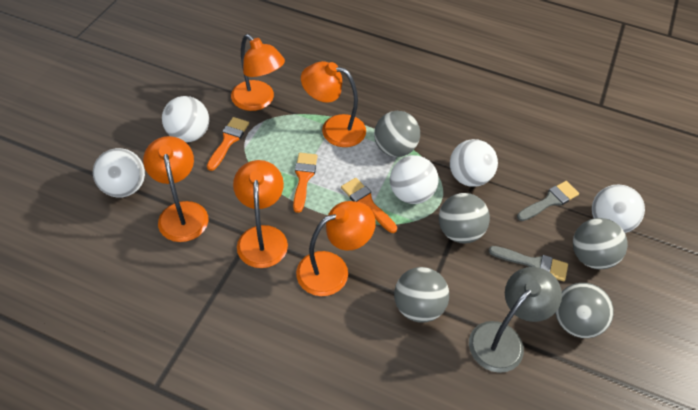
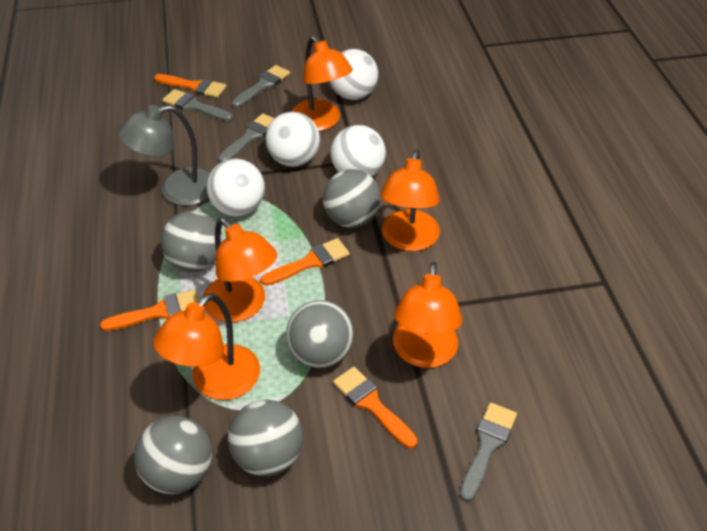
grey brush: 2 -> 4
orange brush: 3 -> 4
white ball: 5 -> 4

